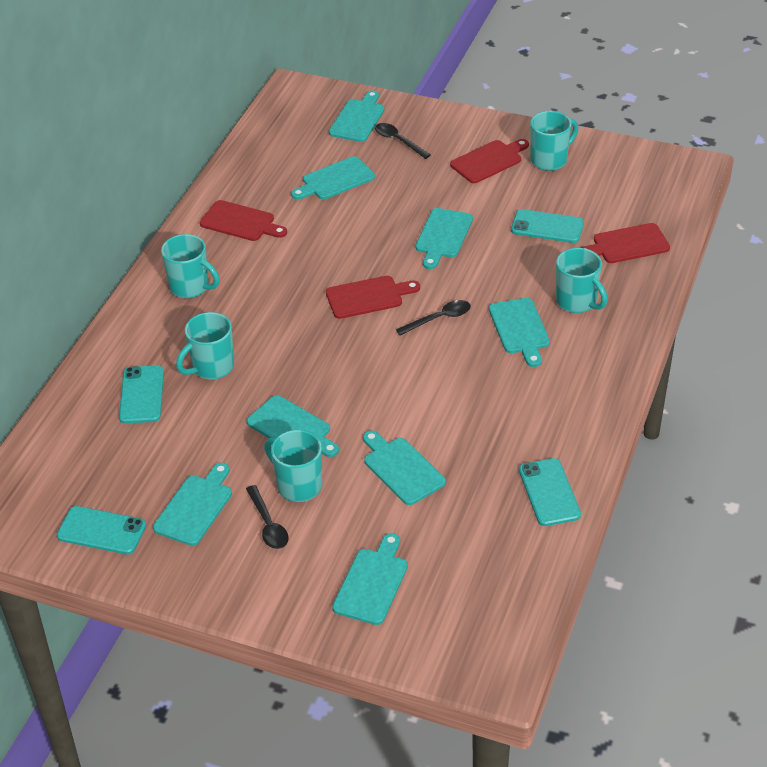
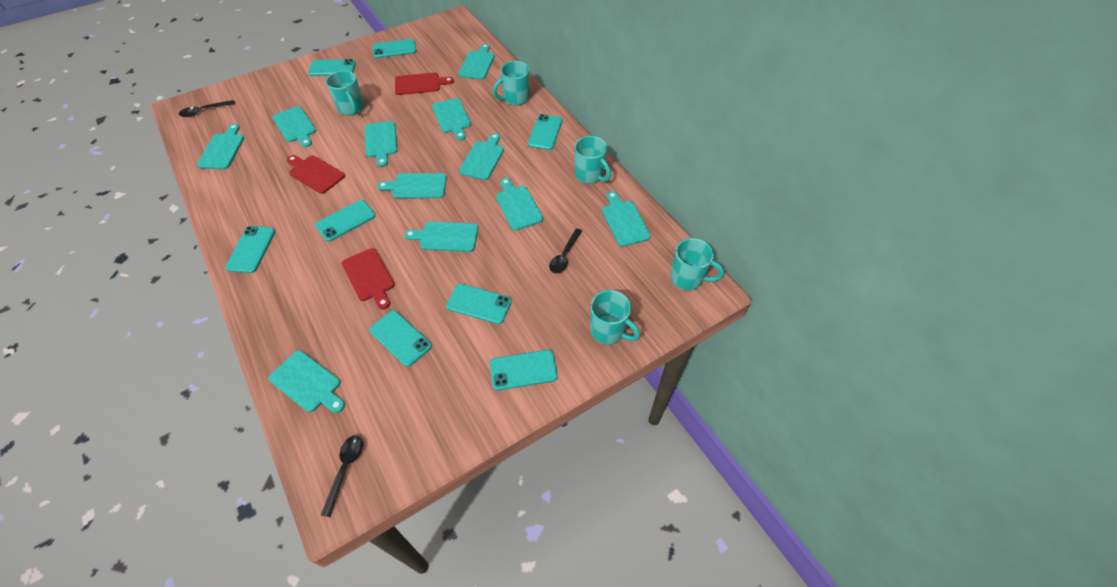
red cutting board: 4 -> 3
turquoise cutting board: 8 -> 11
turquoise phone: 4 -> 8

